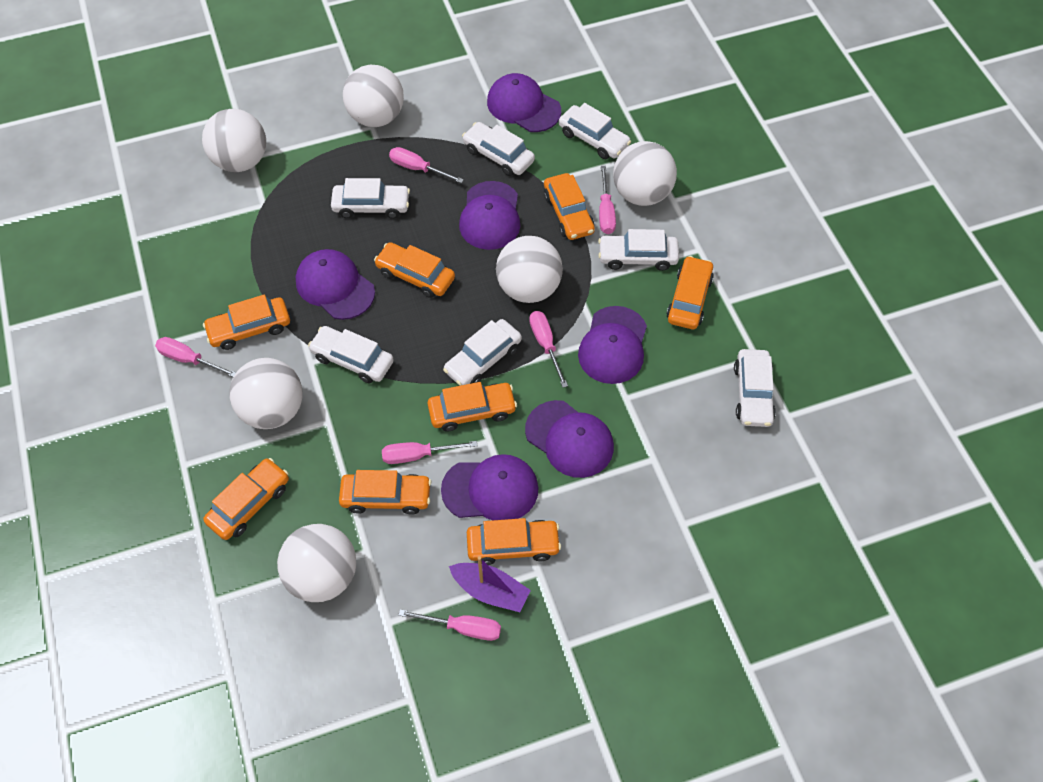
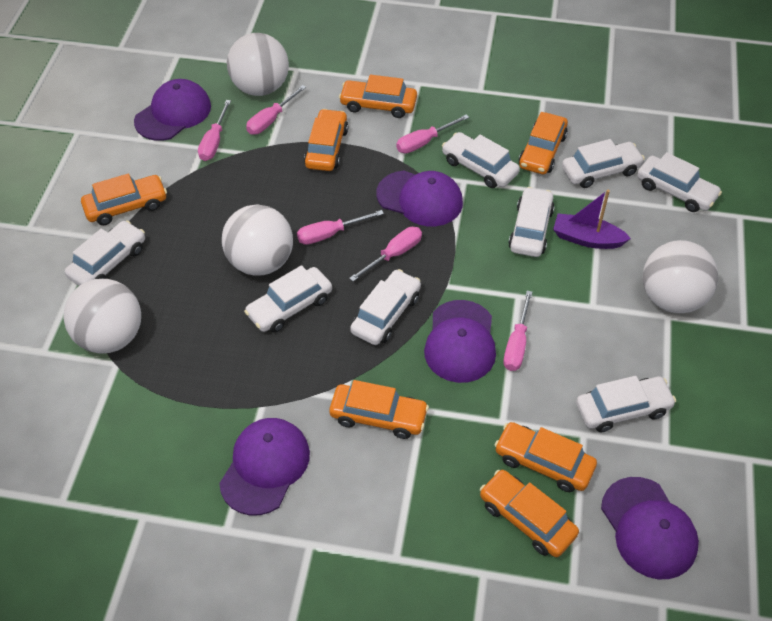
orange car: 8 -> 7
purple cap: 6 -> 5
white ball: 6 -> 4
white car: 7 -> 8

